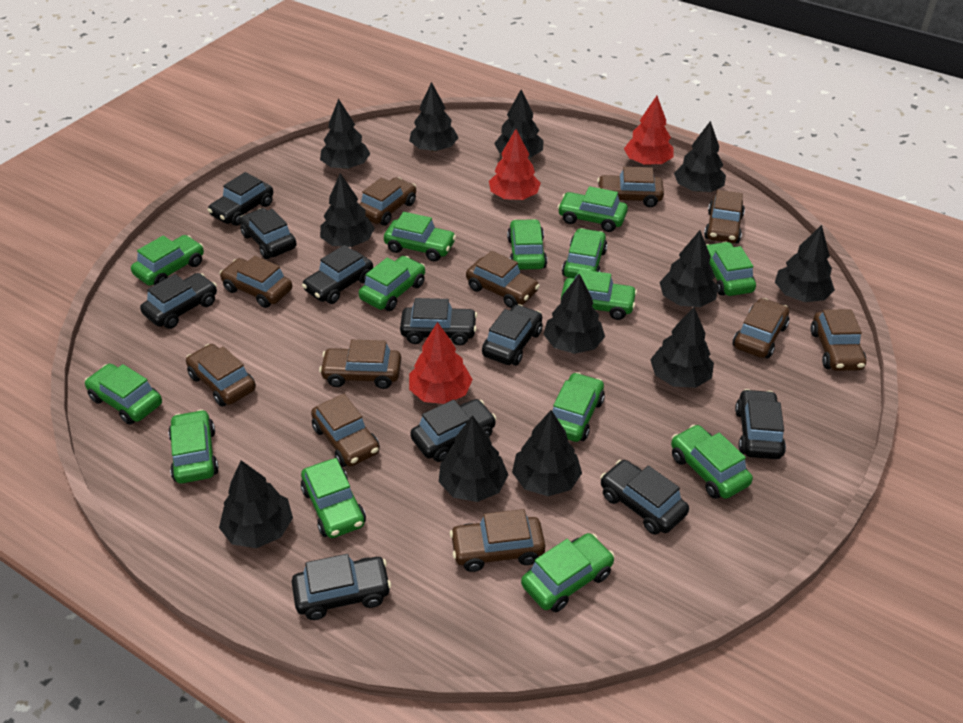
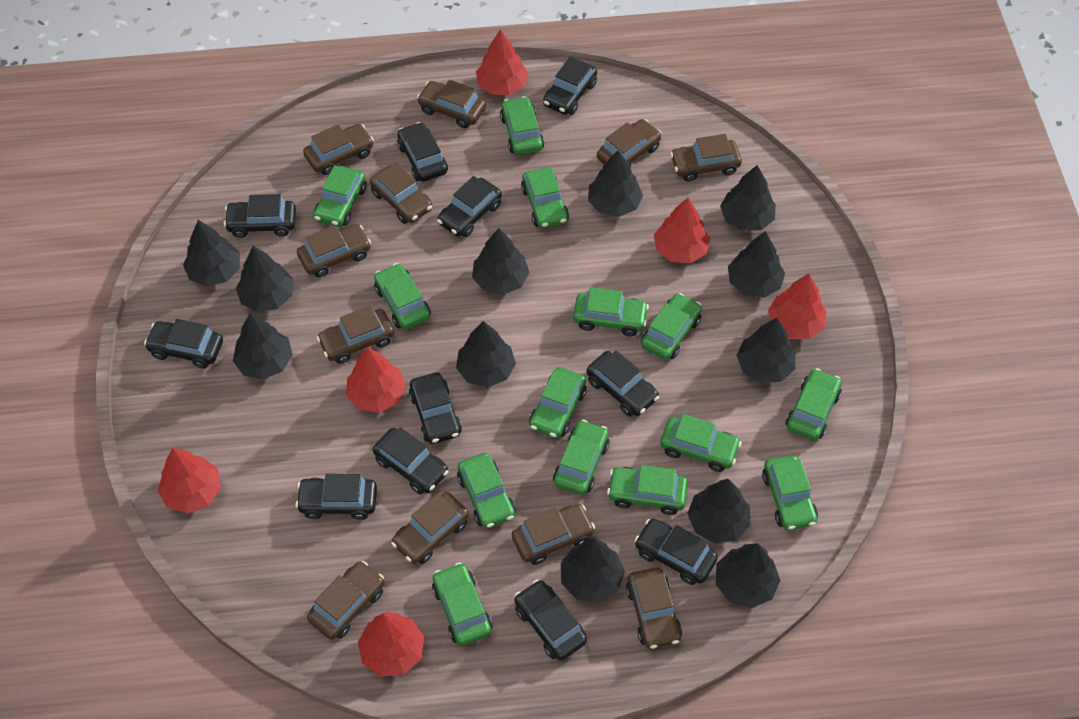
black car: 10 -> 11
red tree: 3 -> 6

